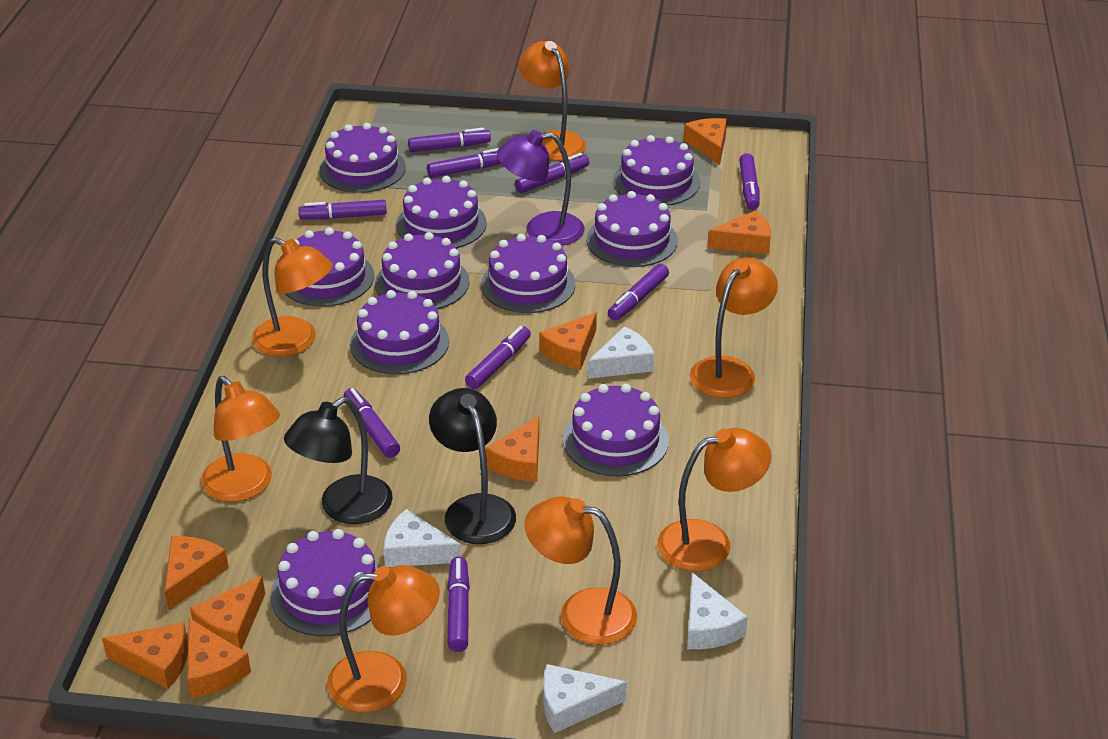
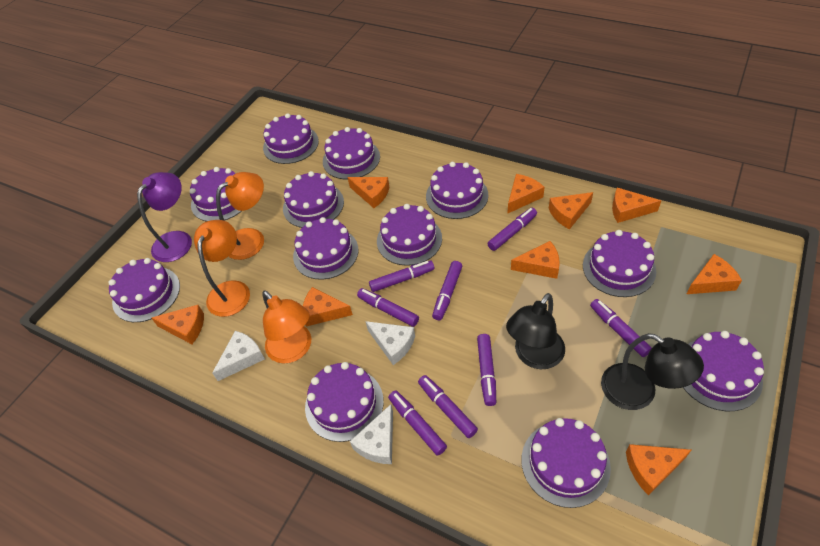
orange cheese: 8 -> 9
orange lamp: 7 -> 3
purple cake: 10 -> 12
purple marker: 9 -> 8
white cheese: 4 -> 3

